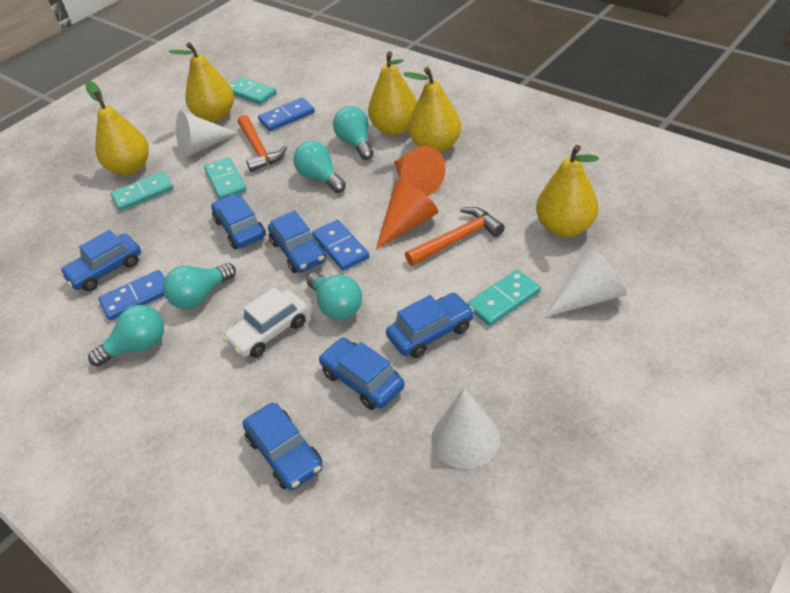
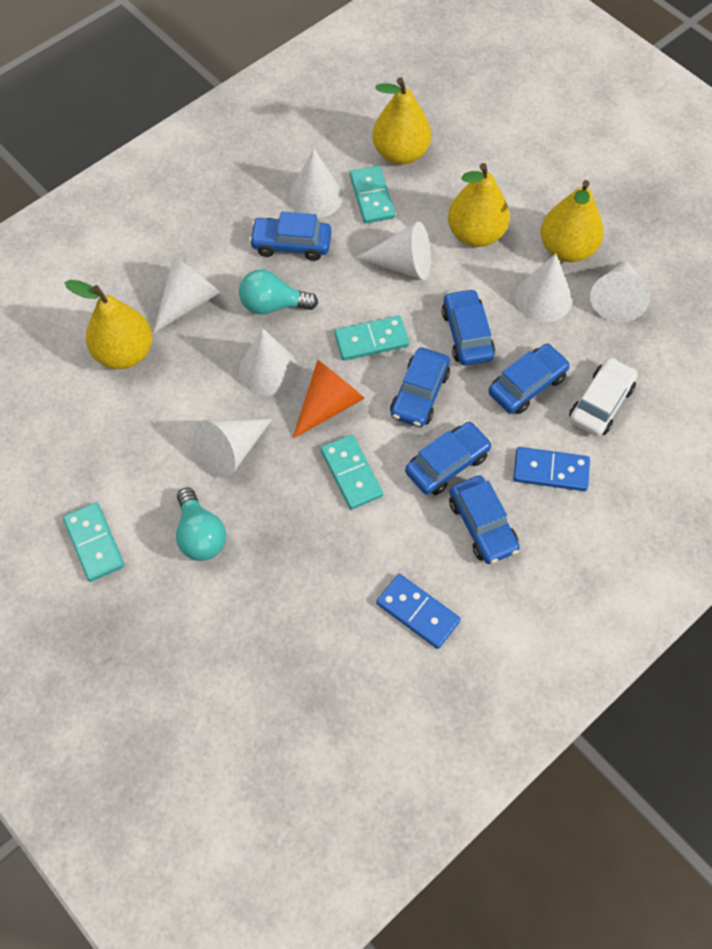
blue domino: 3 -> 2
orange cone: 2 -> 1
orange hammer: 2 -> 0
turquoise light bulb: 5 -> 2
white cone: 3 -> 7
yellow pear: 5 -> 4

